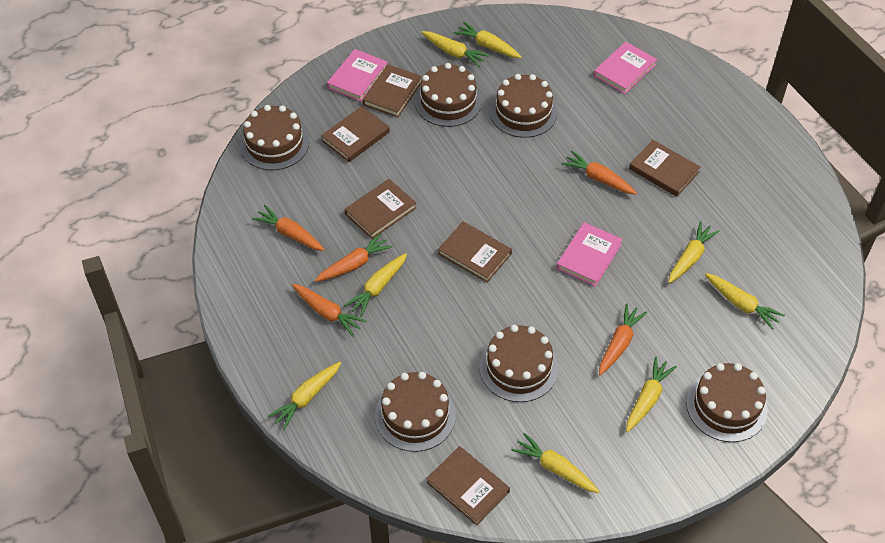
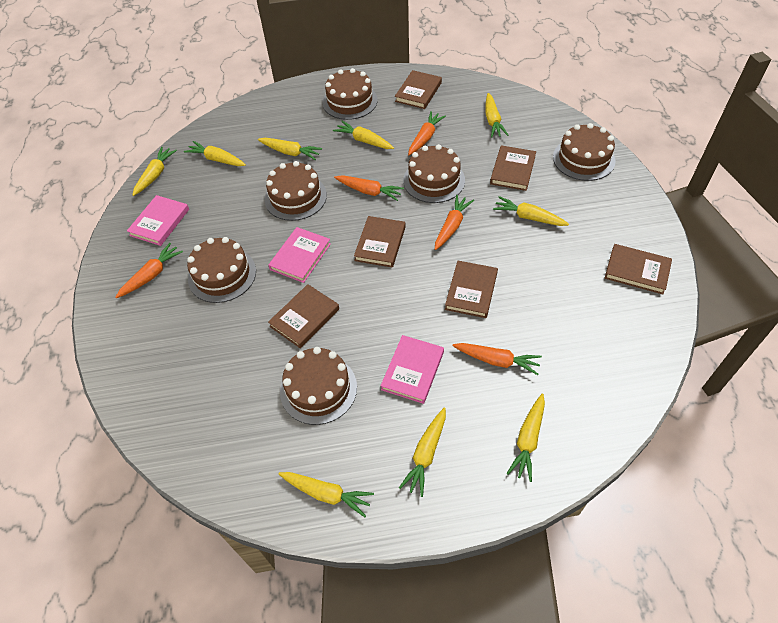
yellow carrot: 8 -> 9

